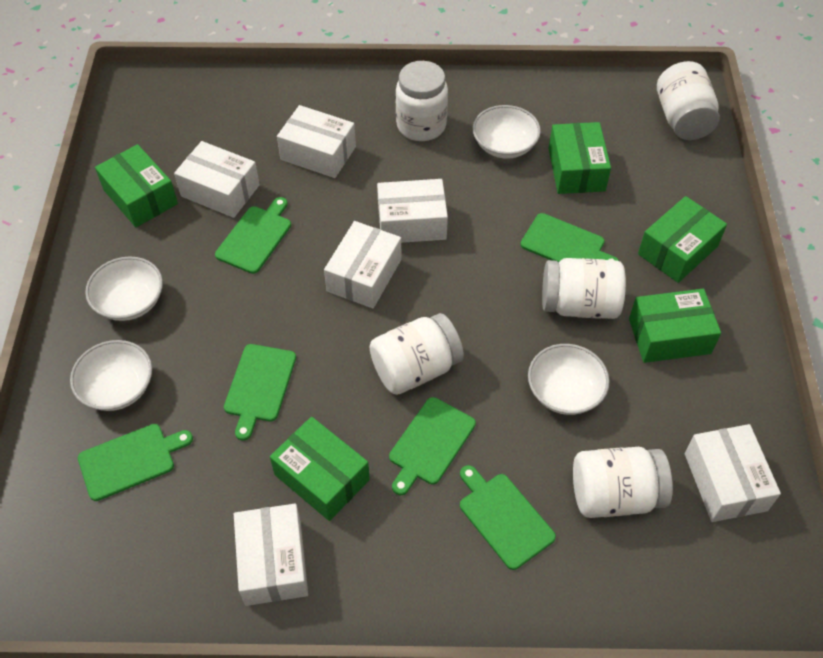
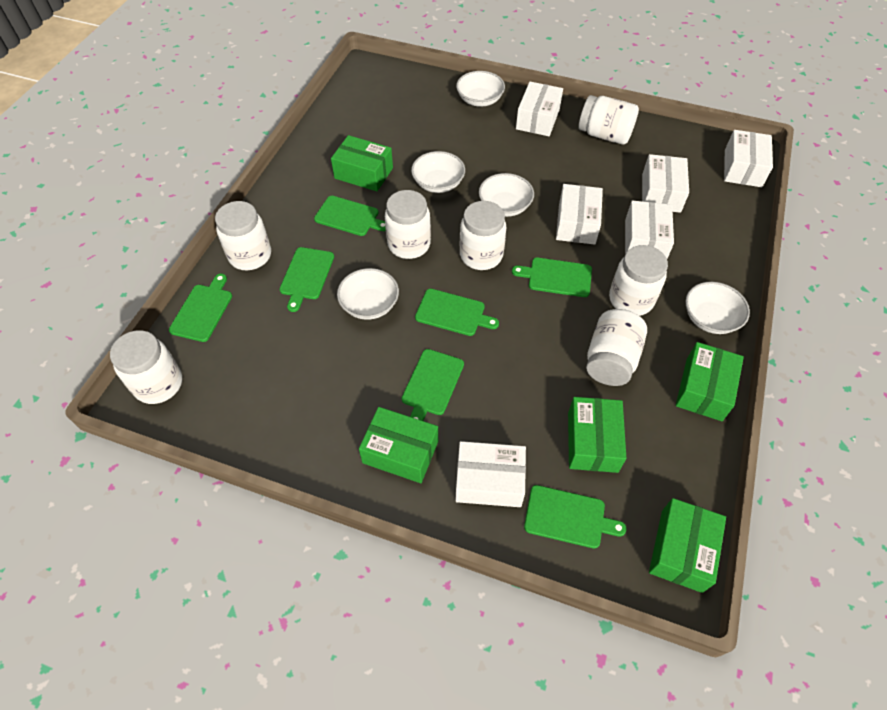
green cutting board: 6 -> 7
white bowl: 4 -> 5
white jar: 5 -> 7

